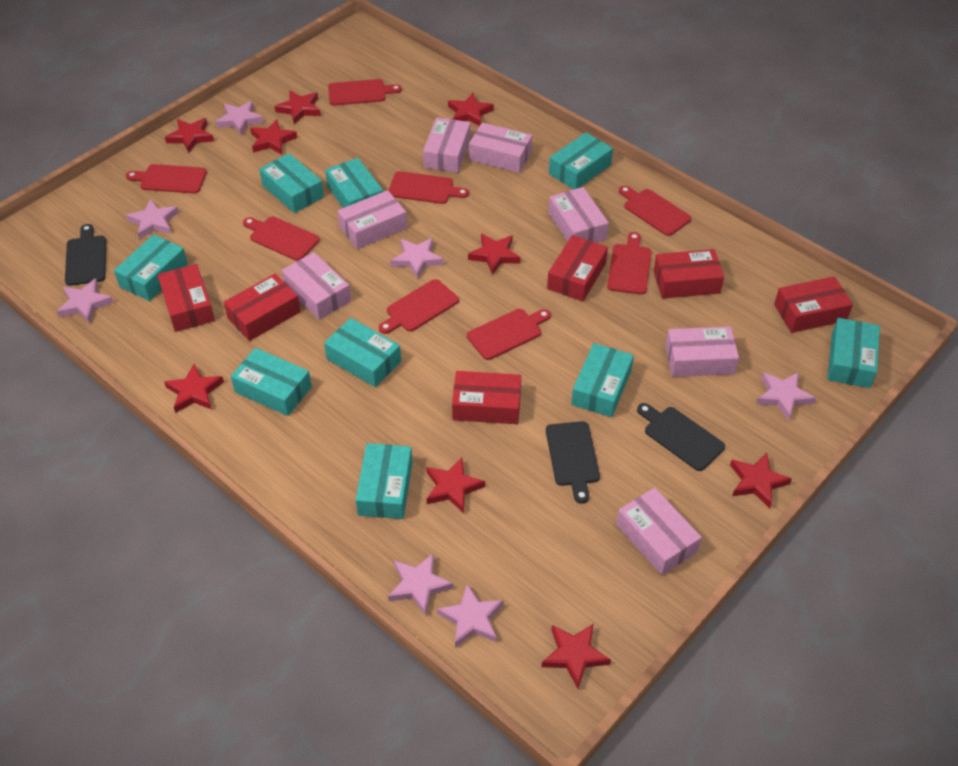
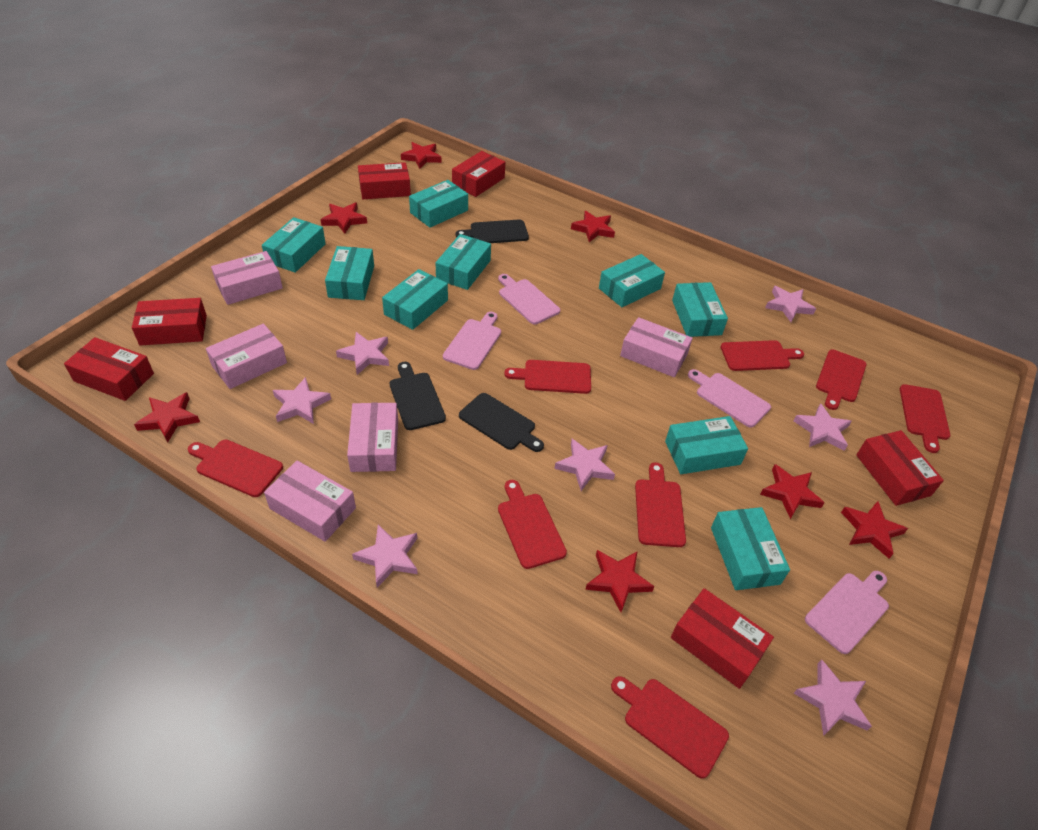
pink box: 7 -> 5
pink cutting board: 0 -> 4
red star: 9 -> 7

